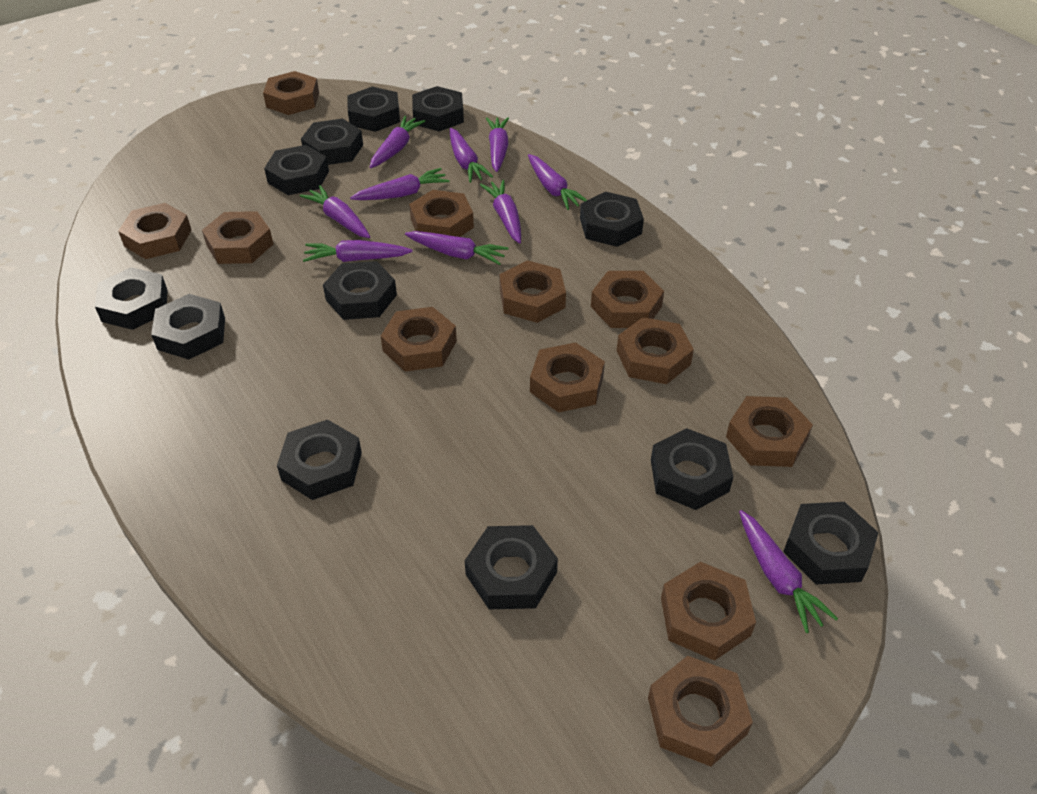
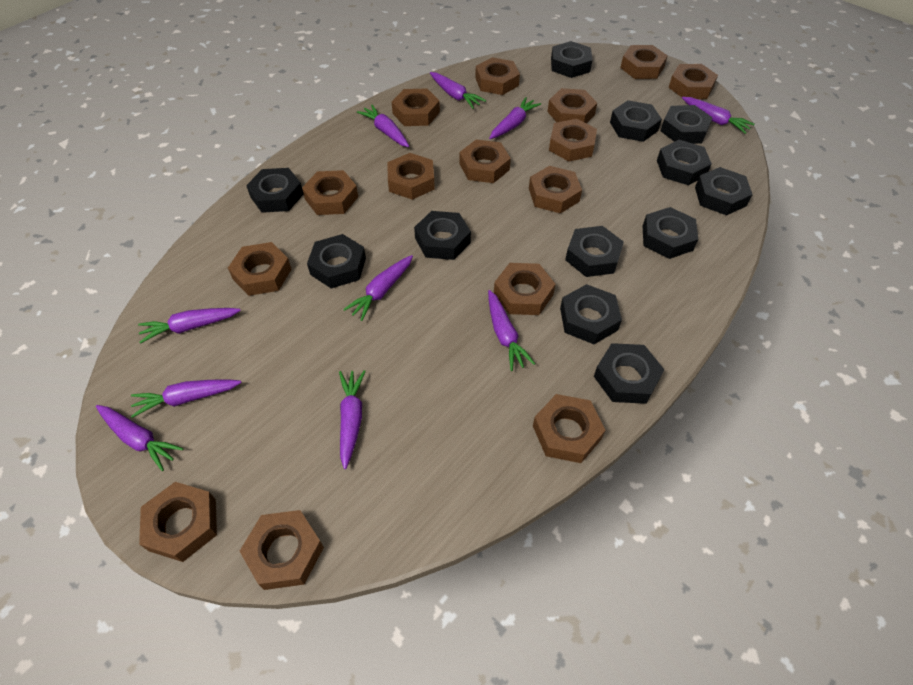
brown nut: 12 -> 15

